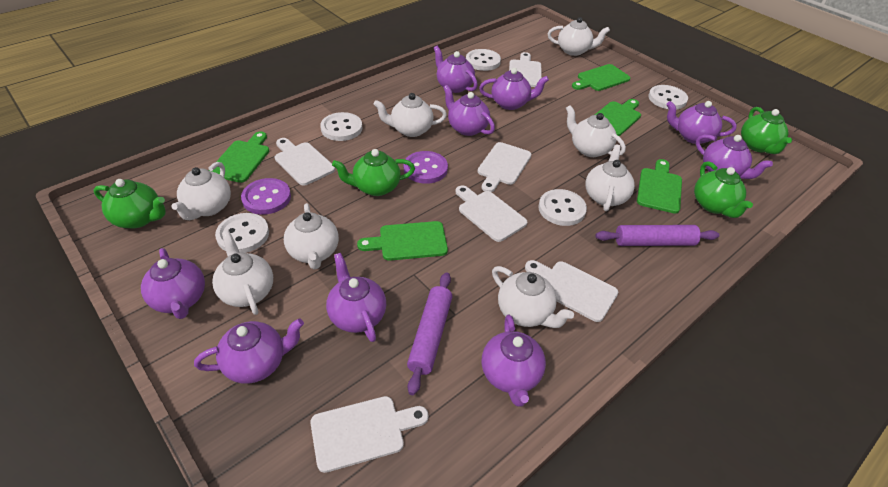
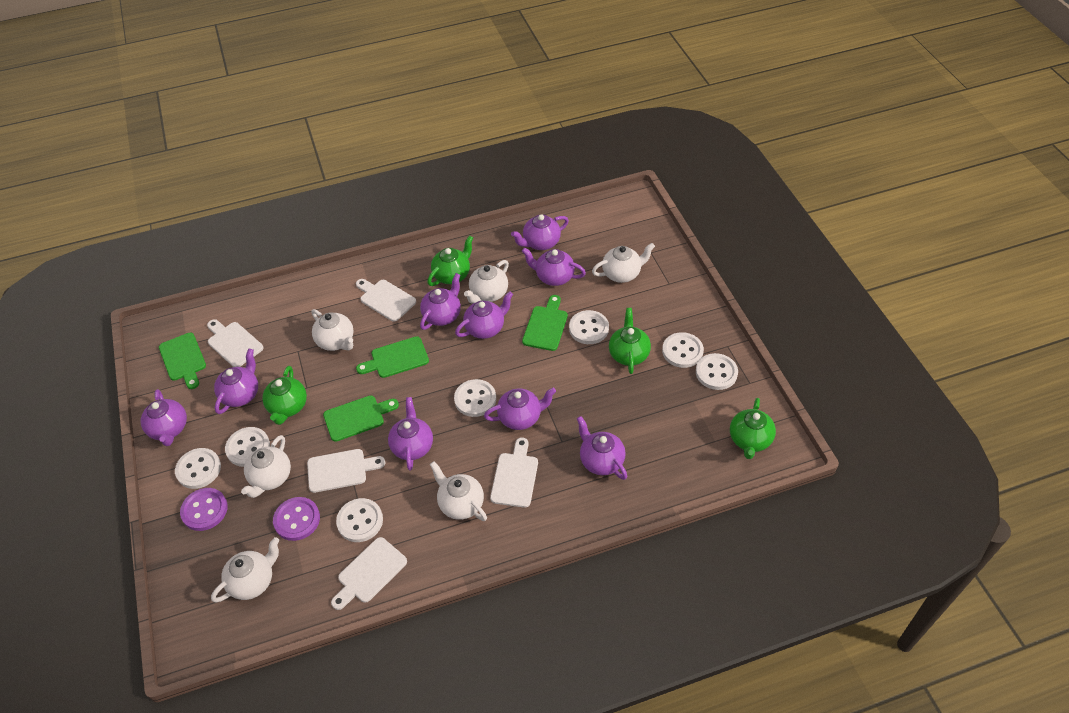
green cutting board: 5 -> 4
purple rolling pin: 2 -> 0
white button: 5 -> 7
white cutting board: 6 -> 5
white teapot: 8 -> 6

